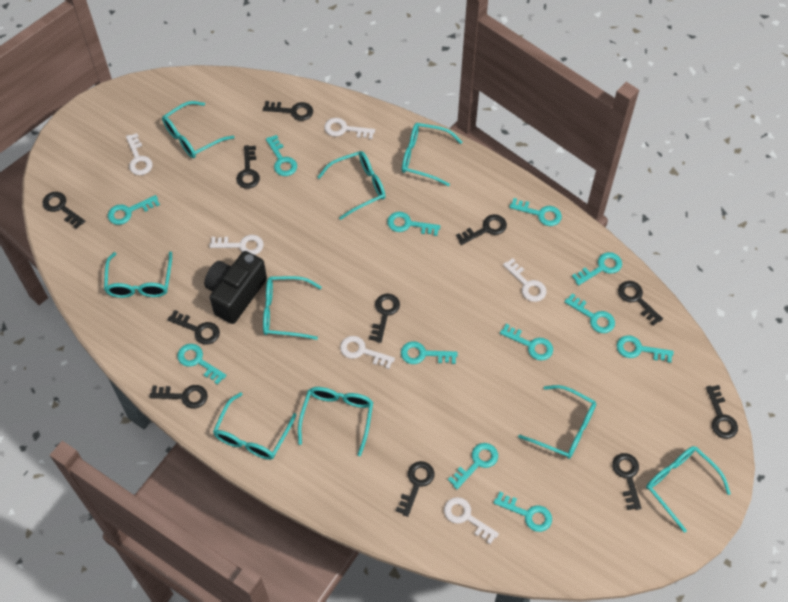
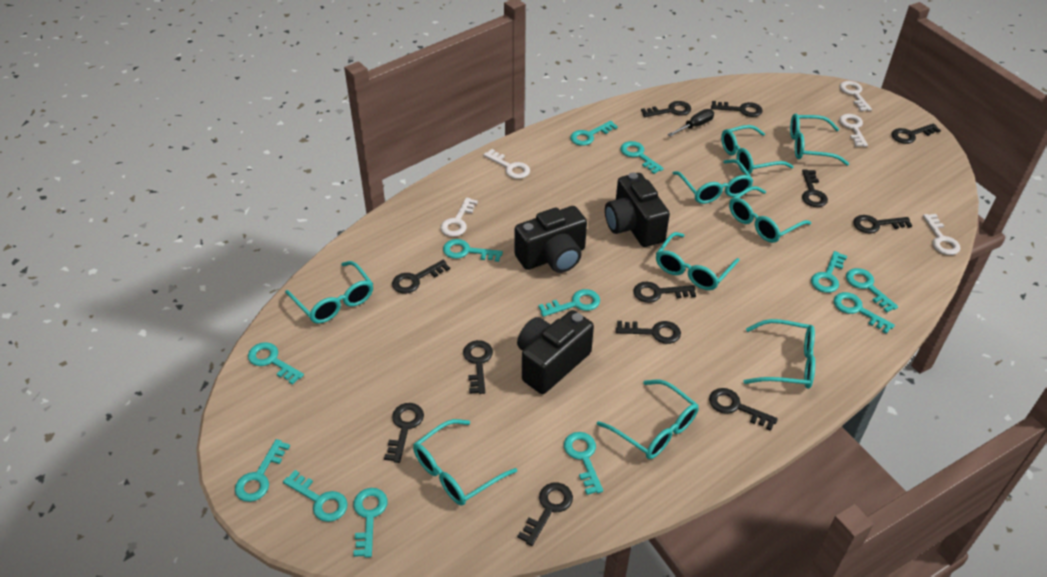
black camera: 1 -> 3
black key: 11 -> 12
black screwdriver: 0 -> 1
white key: 6 -> 5

